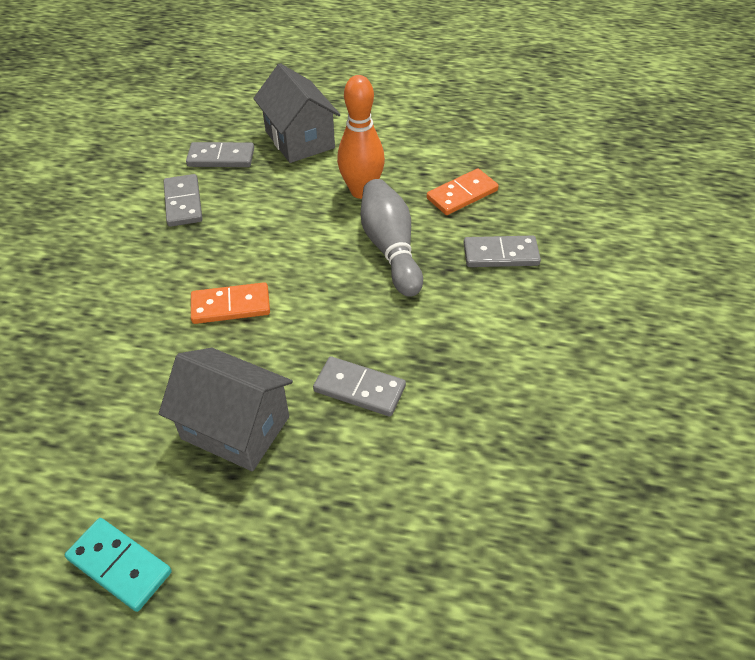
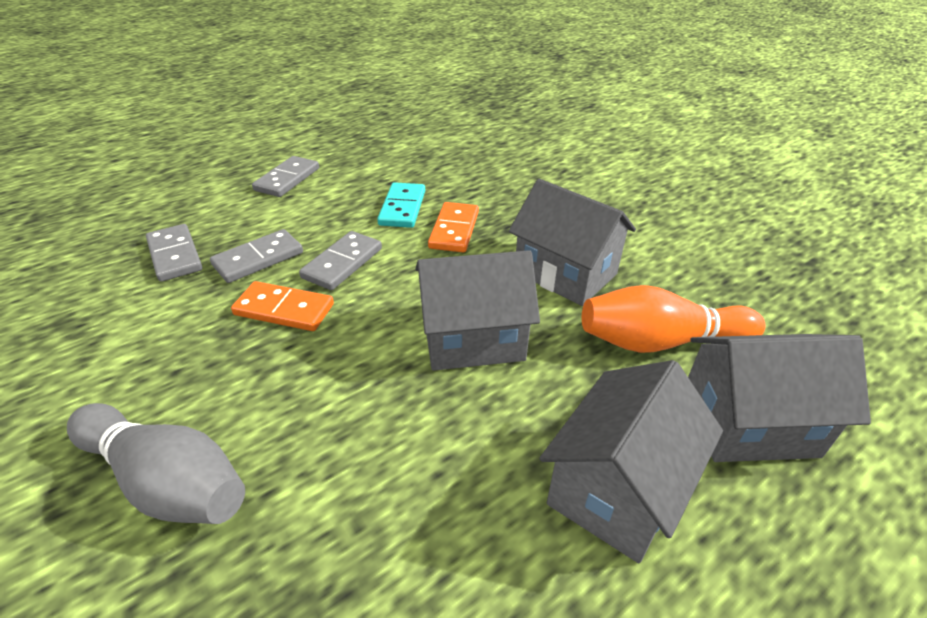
grey house: 2 -> 4

